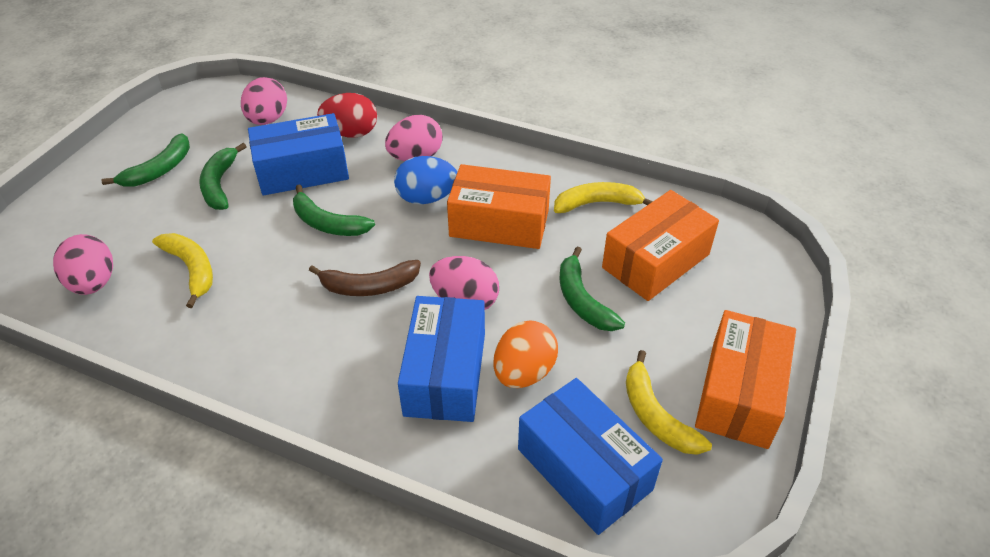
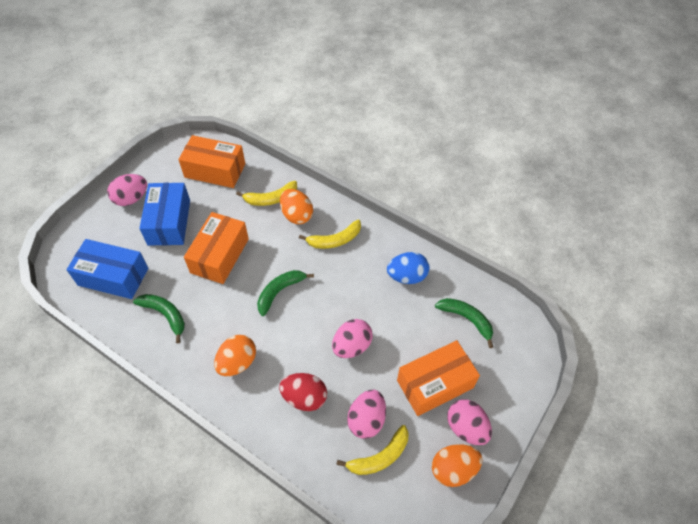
blue box: 3 -> 2
brown banana: 1 -> 0
green banana: 4 -> 3
orange egg: 1 -> 3

